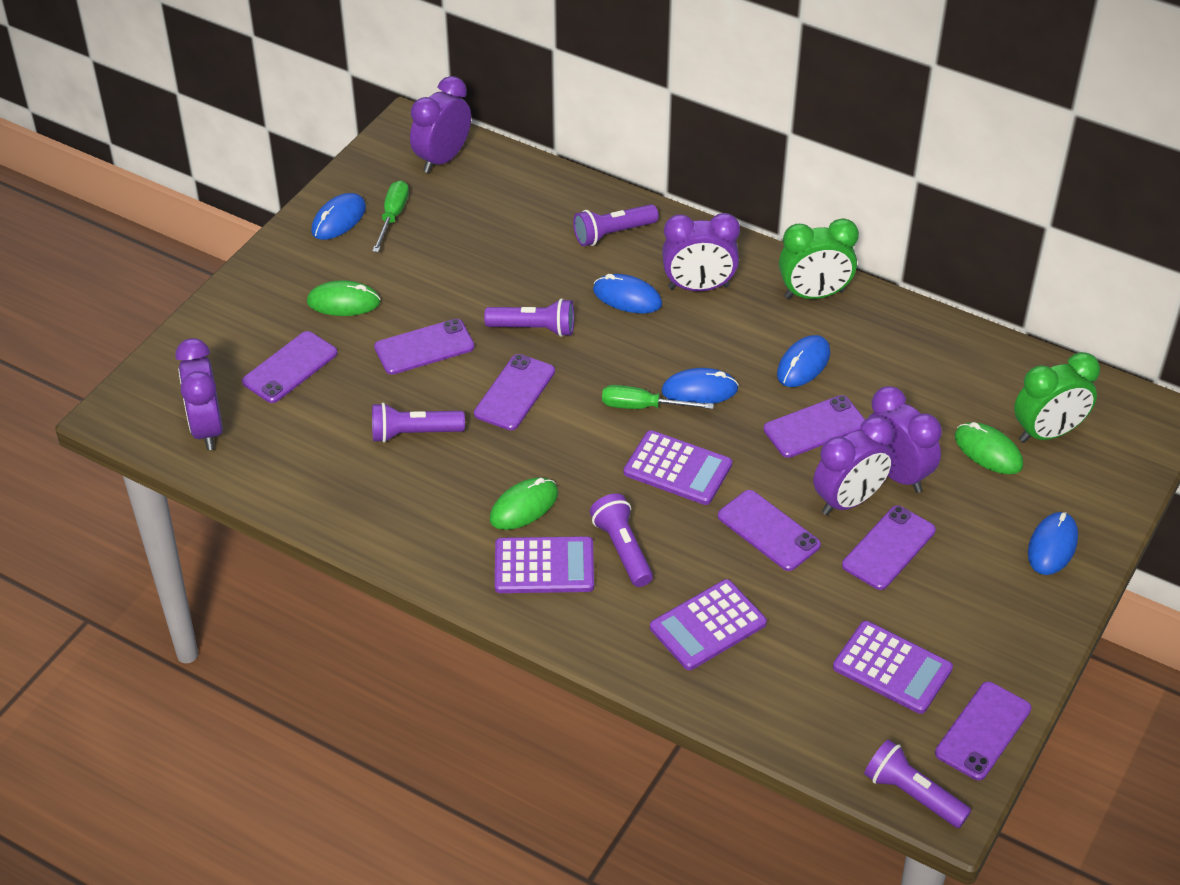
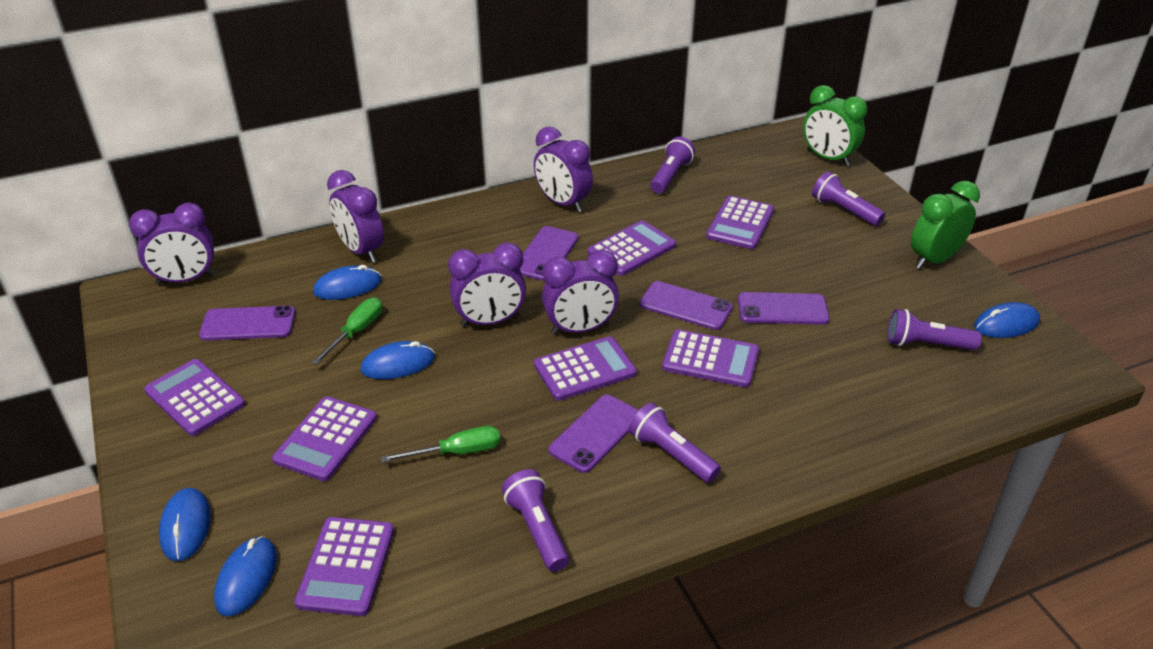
green mouse: 3 -> 0
purple calculator: 4 -> 7
purple phone: 7 -> 5

